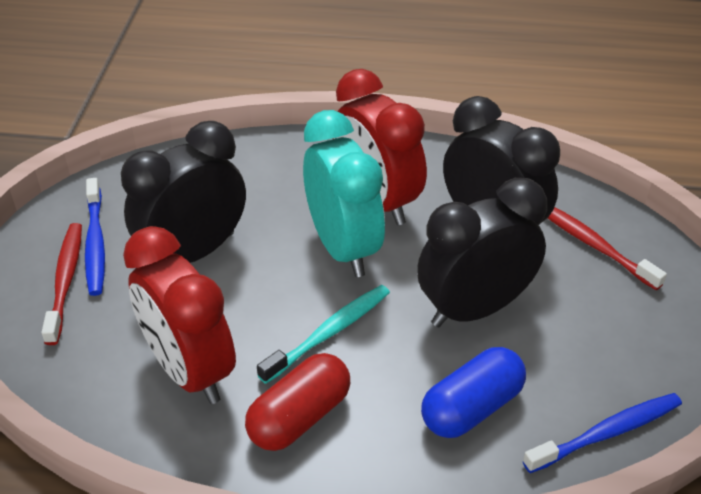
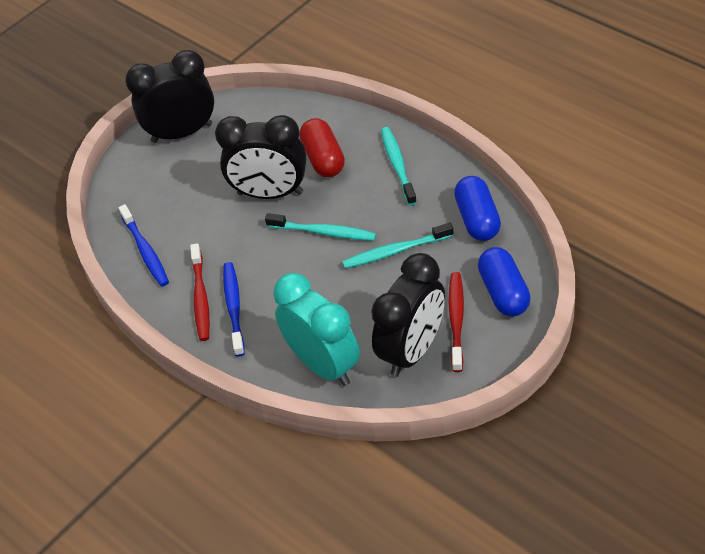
blue capsule: 1 -> 2
red clock: 2 -> 0
turquoise toothbrush: 1 -> 3

